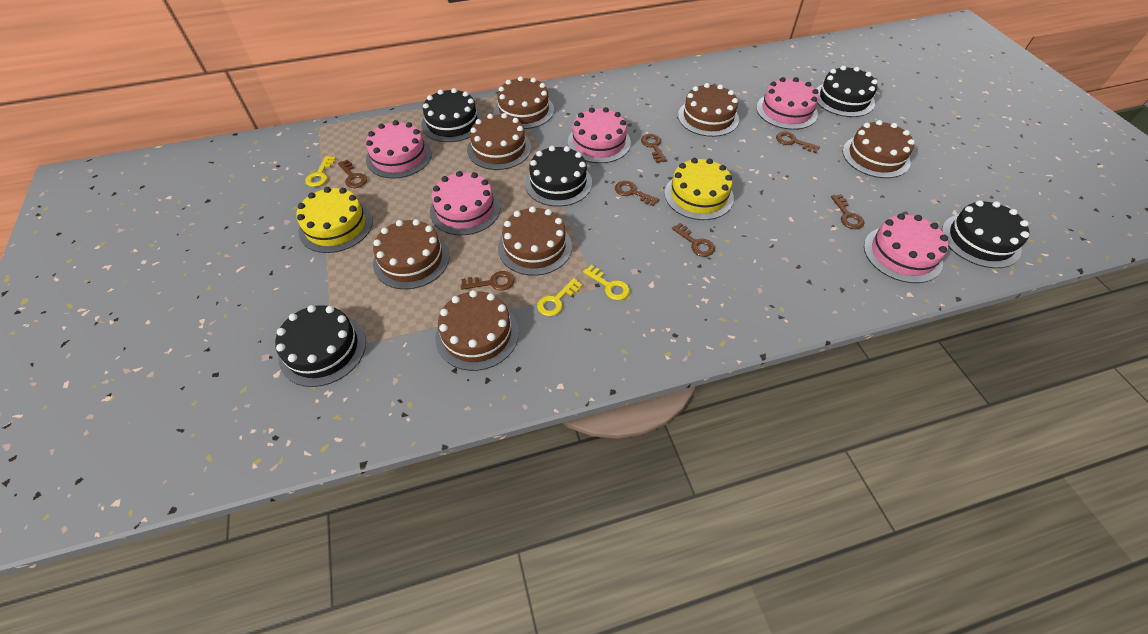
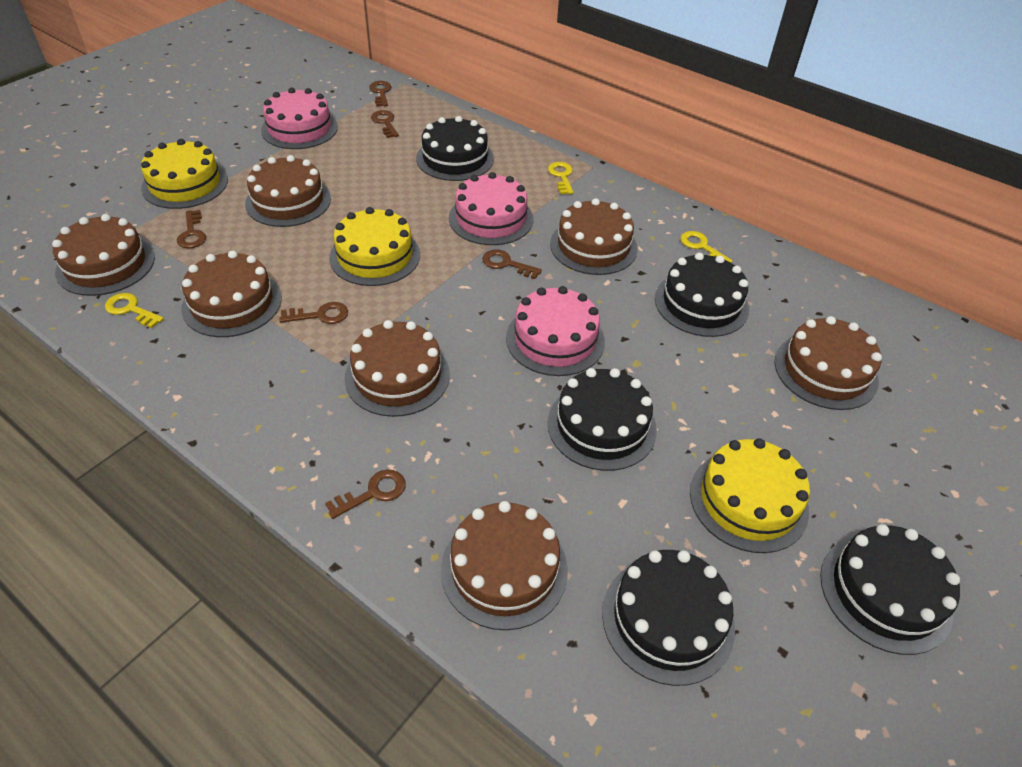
brown key: 7 -> 6
pink cake: 5 -> 3
yellow cake: 2 -> 3

